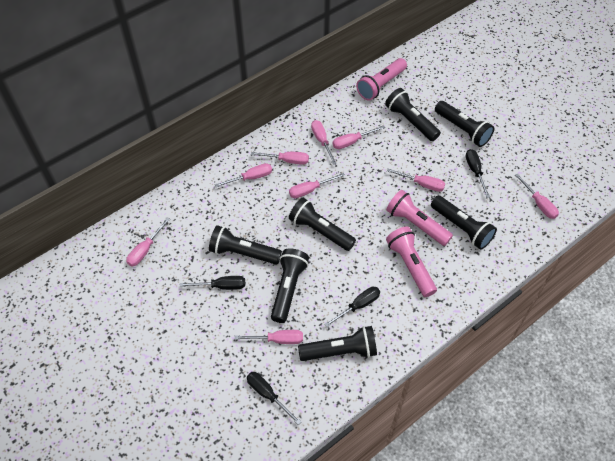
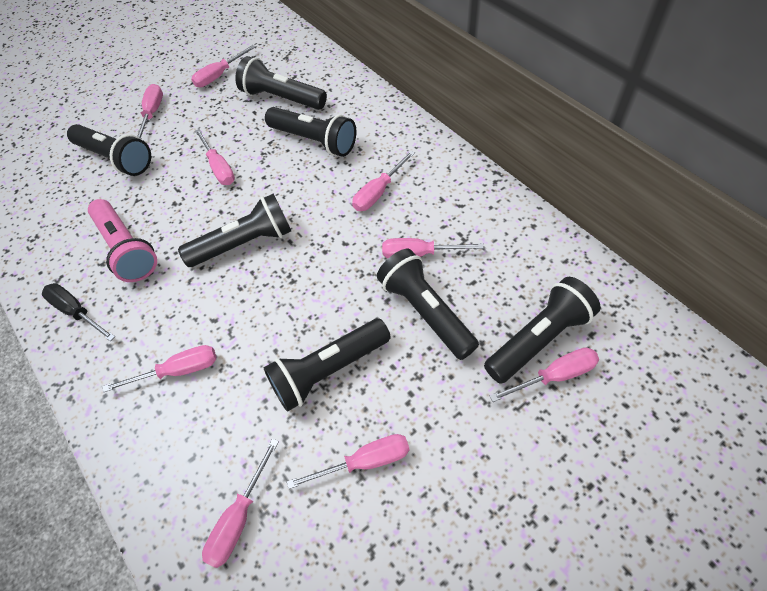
black screwdriver: 4 -> 1
pink flashlight: 3 -> 1

